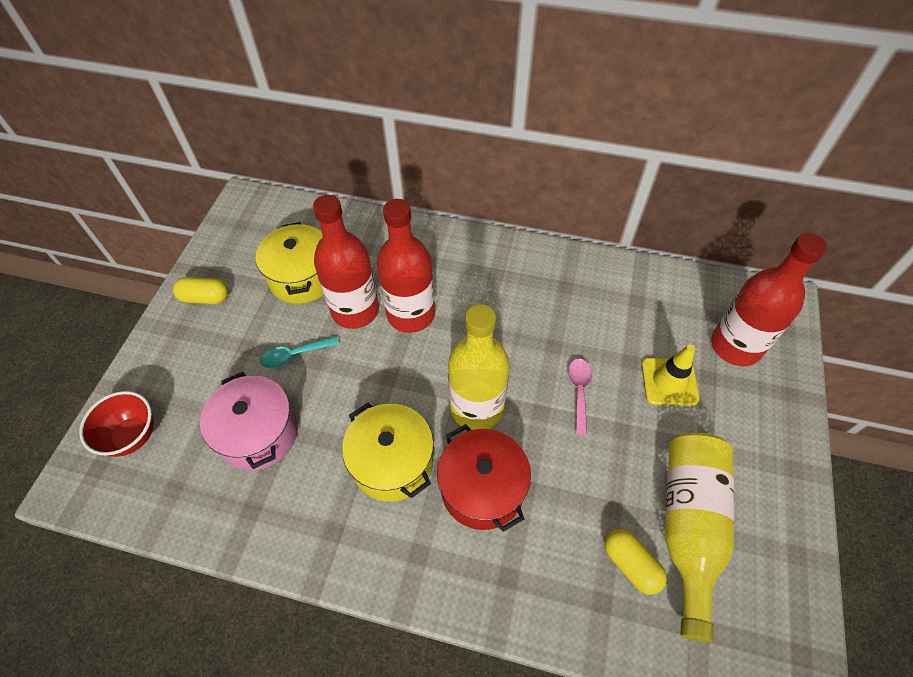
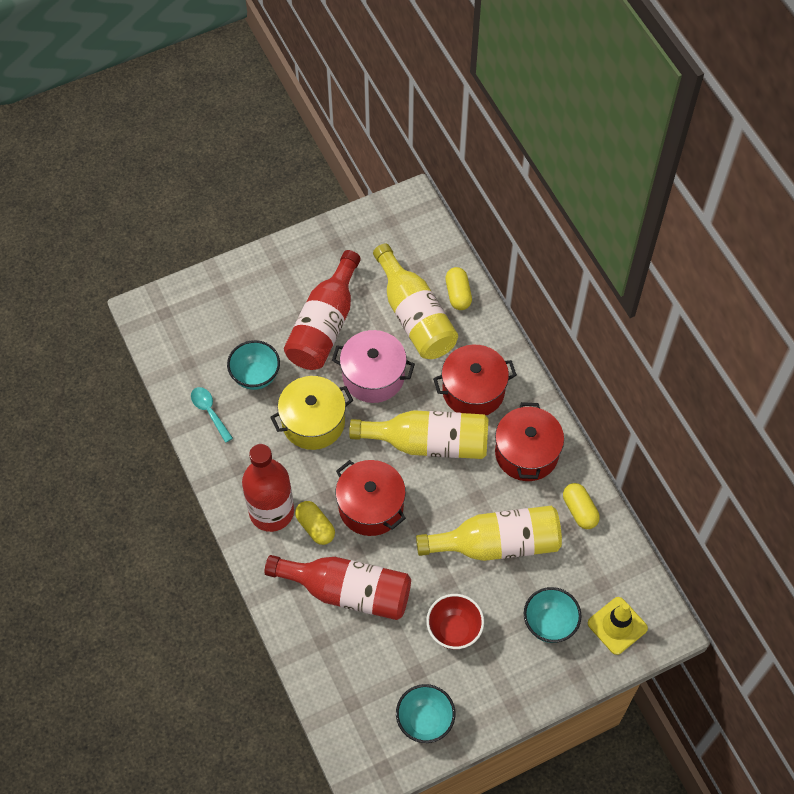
pink spoon: 1 -> 0
red pot: 1 -> 3
turquoise bowl: 0 -> 3
yellow bottle: 2 -> 3
yellow capsule: 2 -> 3
yellow pot: 2 -> 1

